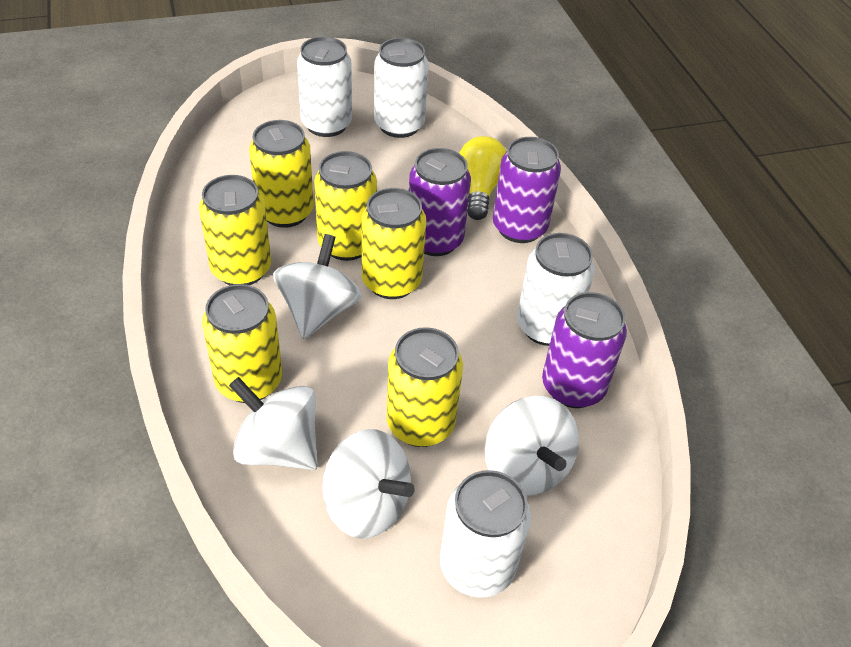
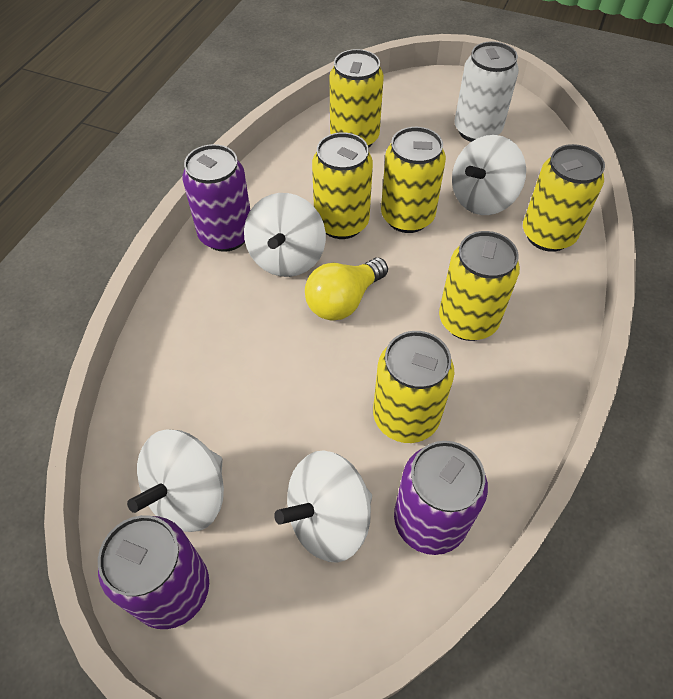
white can: 4 -> 1

